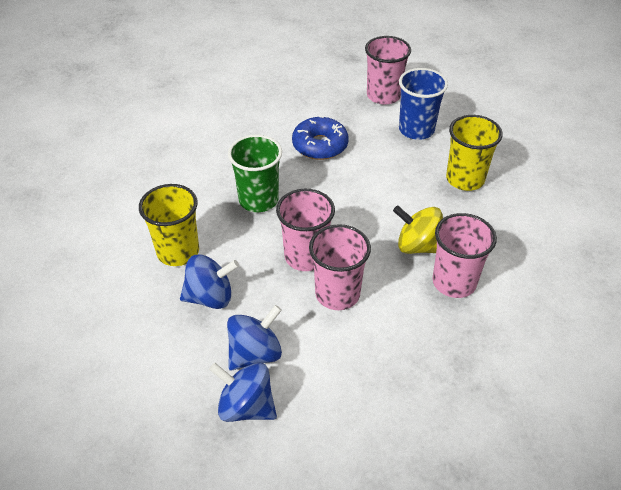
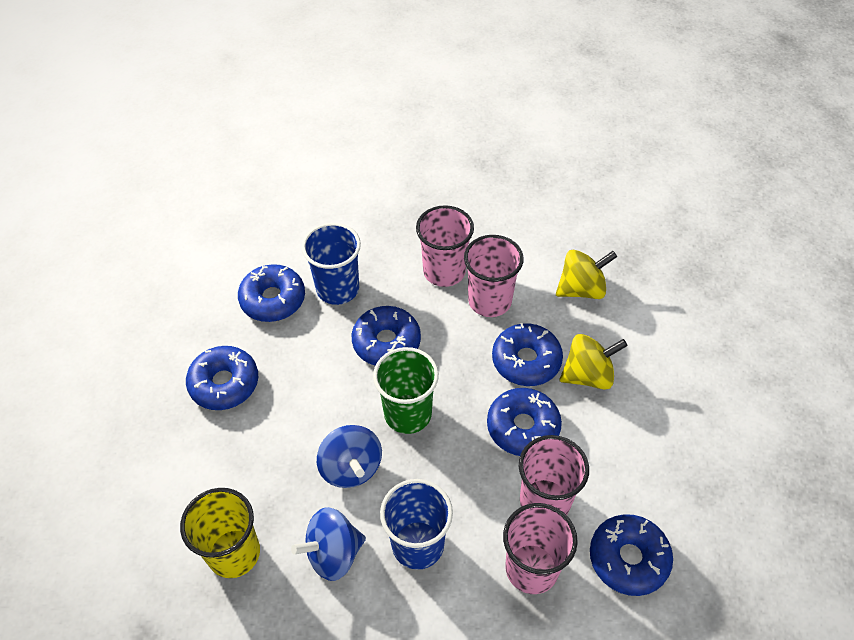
blue cup: 1 -> 2
blue donut: 1 -> 6
blue spinning top: 3 -> 2
yellow cup: 2 -> 1
yellow spinning top: 1 -> 2

